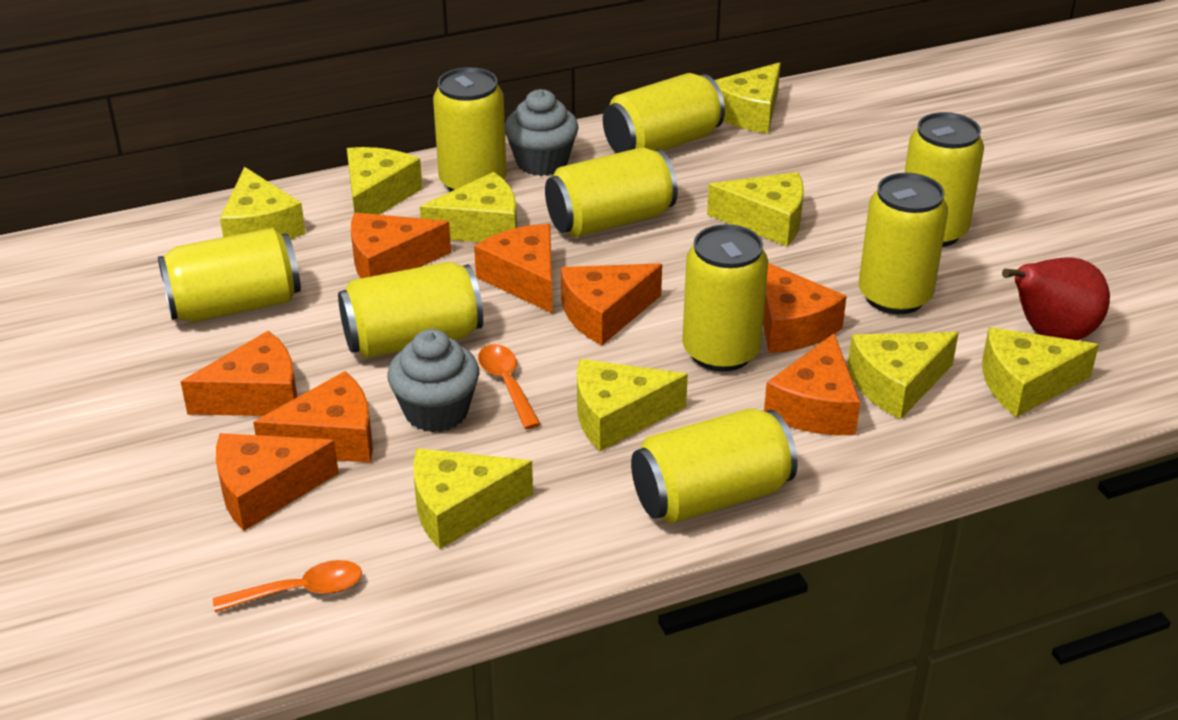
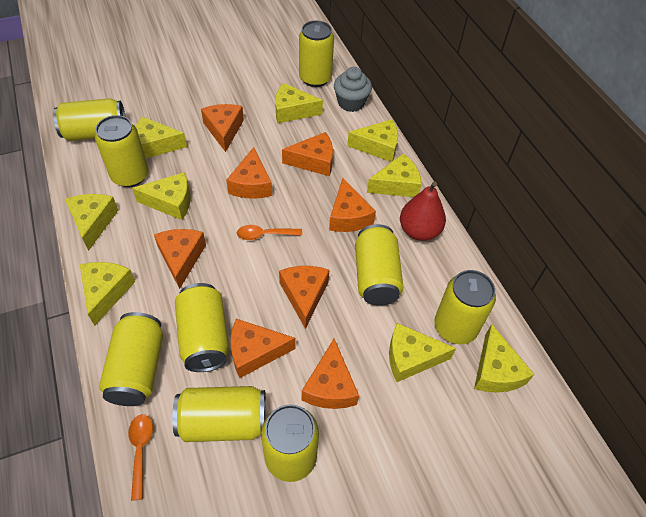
grey cupcake: 2 -> 1

